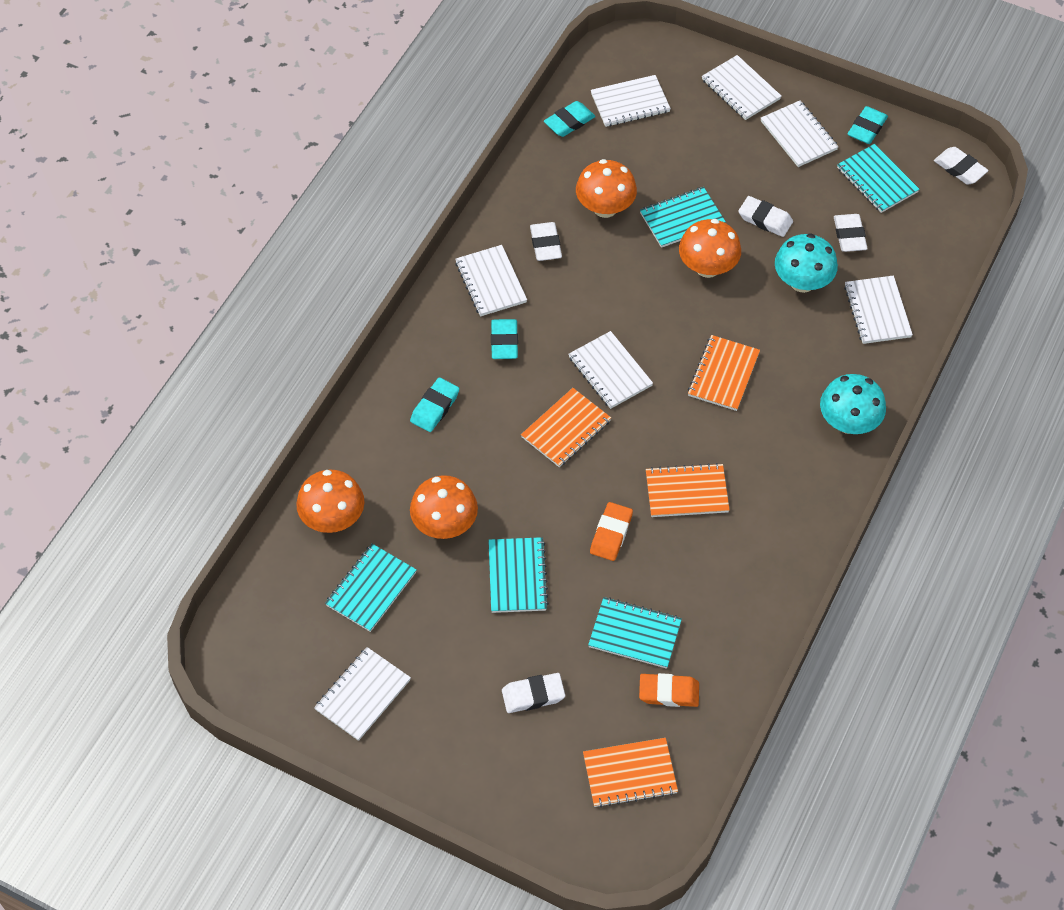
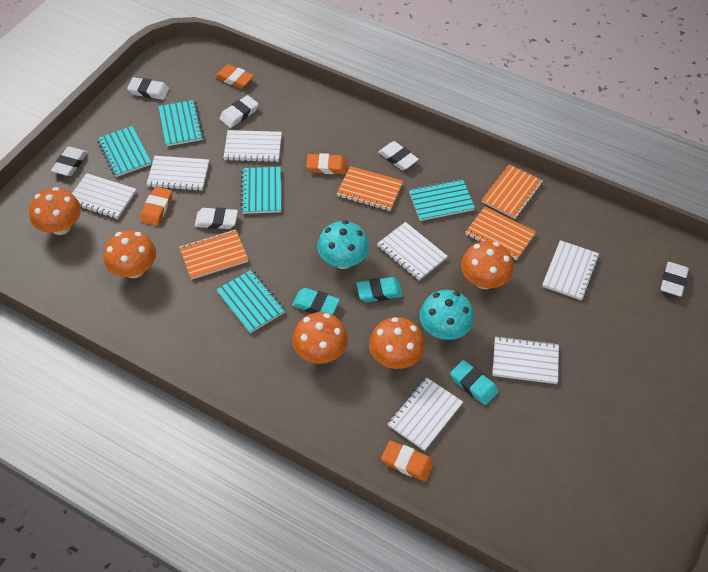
orange eraser: 2 -> 4
orange mushroom: 4 -> 5
turquoise eraser: 4 -> 3
white eraser: 5 -> 6

